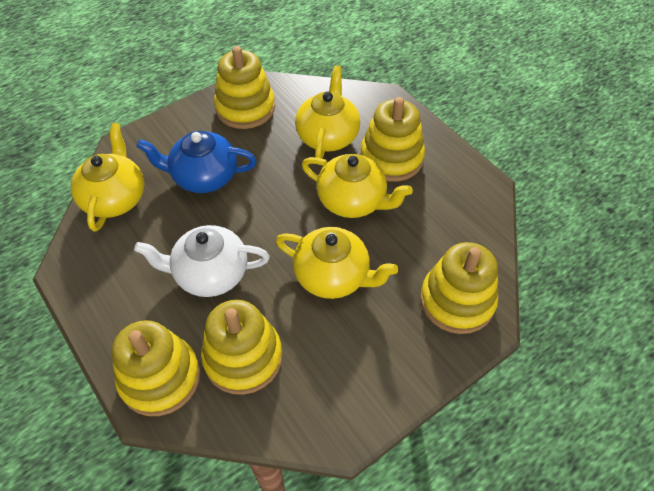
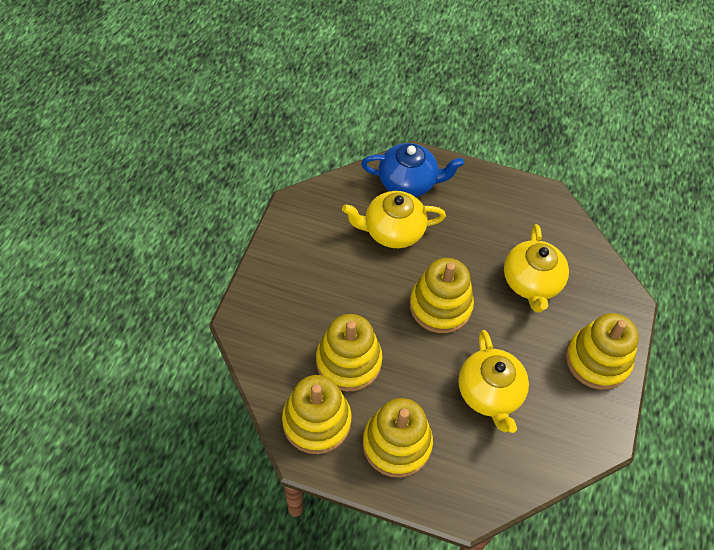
white teapot: 1 -> 0
yellow teapot: 4 -> 3

